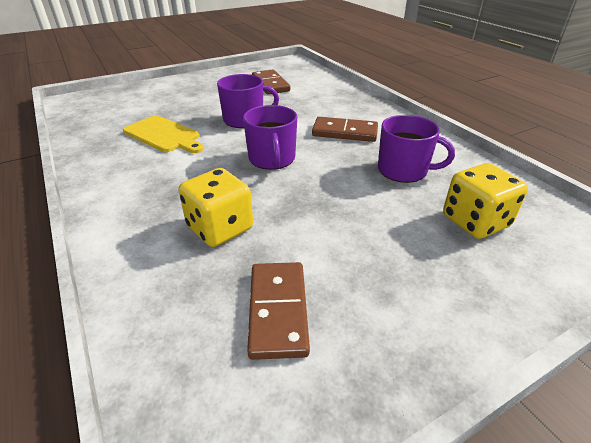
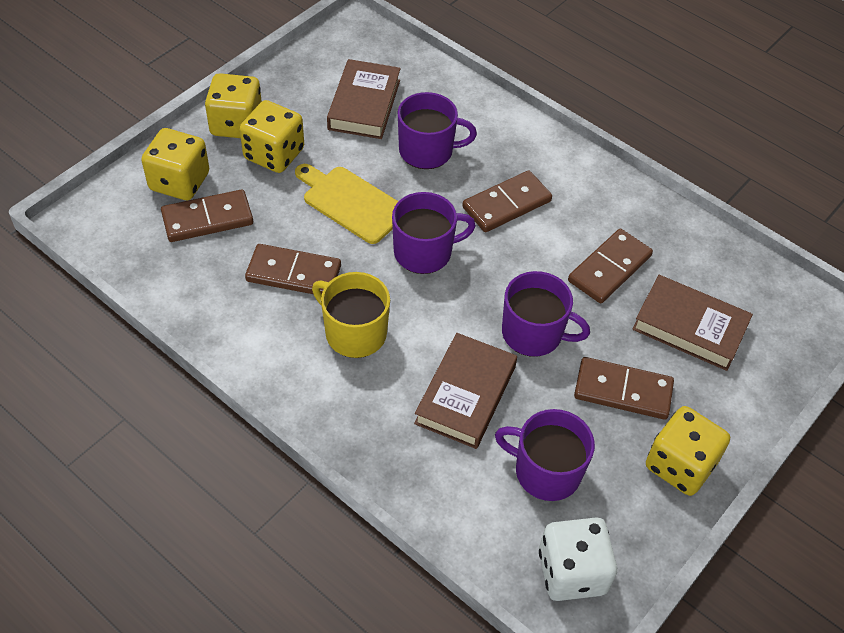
brown book: 0 -> 3
brown domino: 3 -> 5
purple mug: 3 -> 4
white dice: 0 -> 1
yellow dice: 2 -> 4
yellow mug: 0 -> 1

